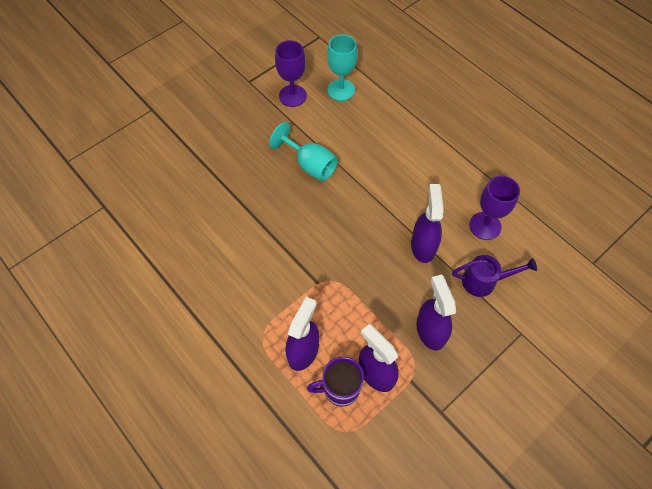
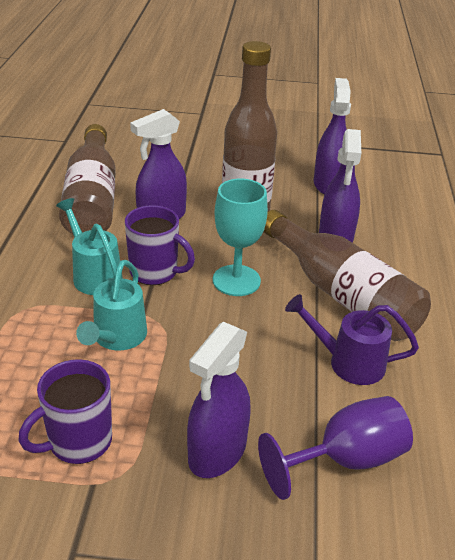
brown bottle: 0 -> 3
purple goblet: 2 -> 1
purple mug: 1 -> 2
turquoise goblet: 2 -> 1
turquoise watering can: 0 -> 2

